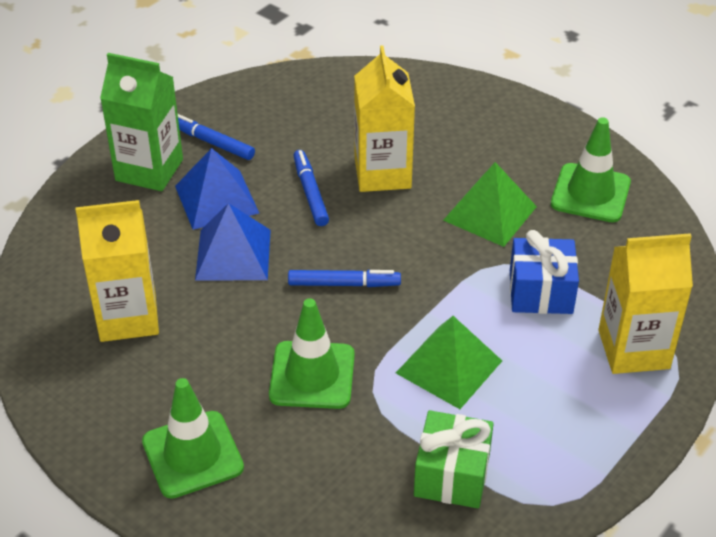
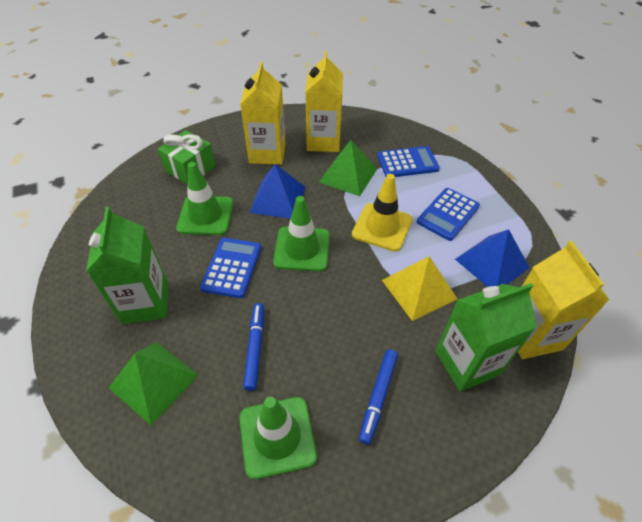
blue calculator: 0 -> 3
blue gift: 1 -> 0
blue marker: 3 -> 2
green carton: 1 -> 2
yellow pyramid: 0 -> 1
yellow traffic cone: 0 -> 1

